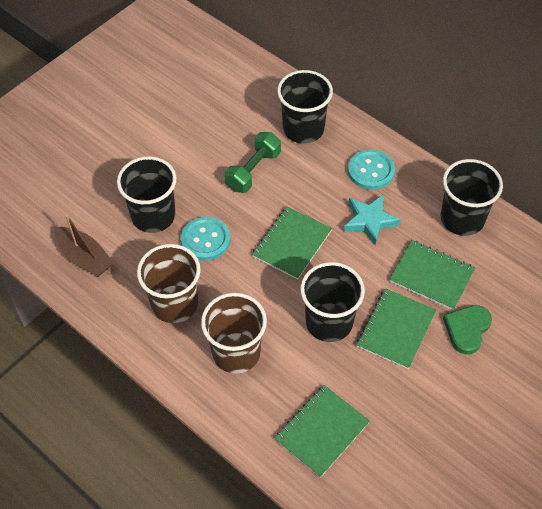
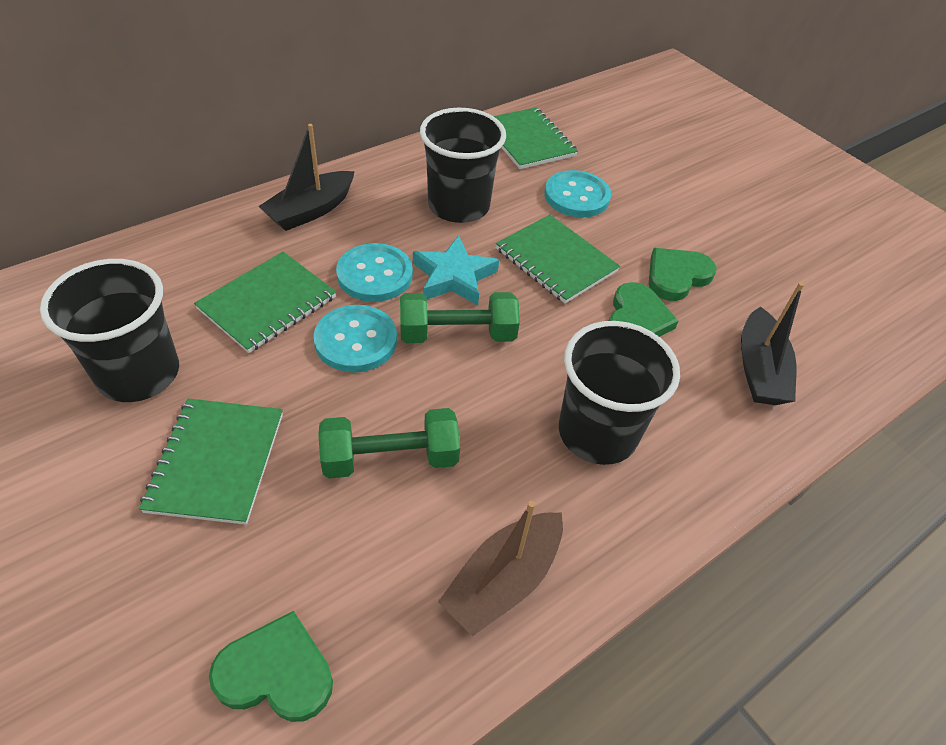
black boat: 0 -> 2
black cup: 4 -> 3
brown cup: 2 -> 0
green dumbbell: 1 -> 2
green heart: 1 -> 3
turquoise button: 2 -> 3

